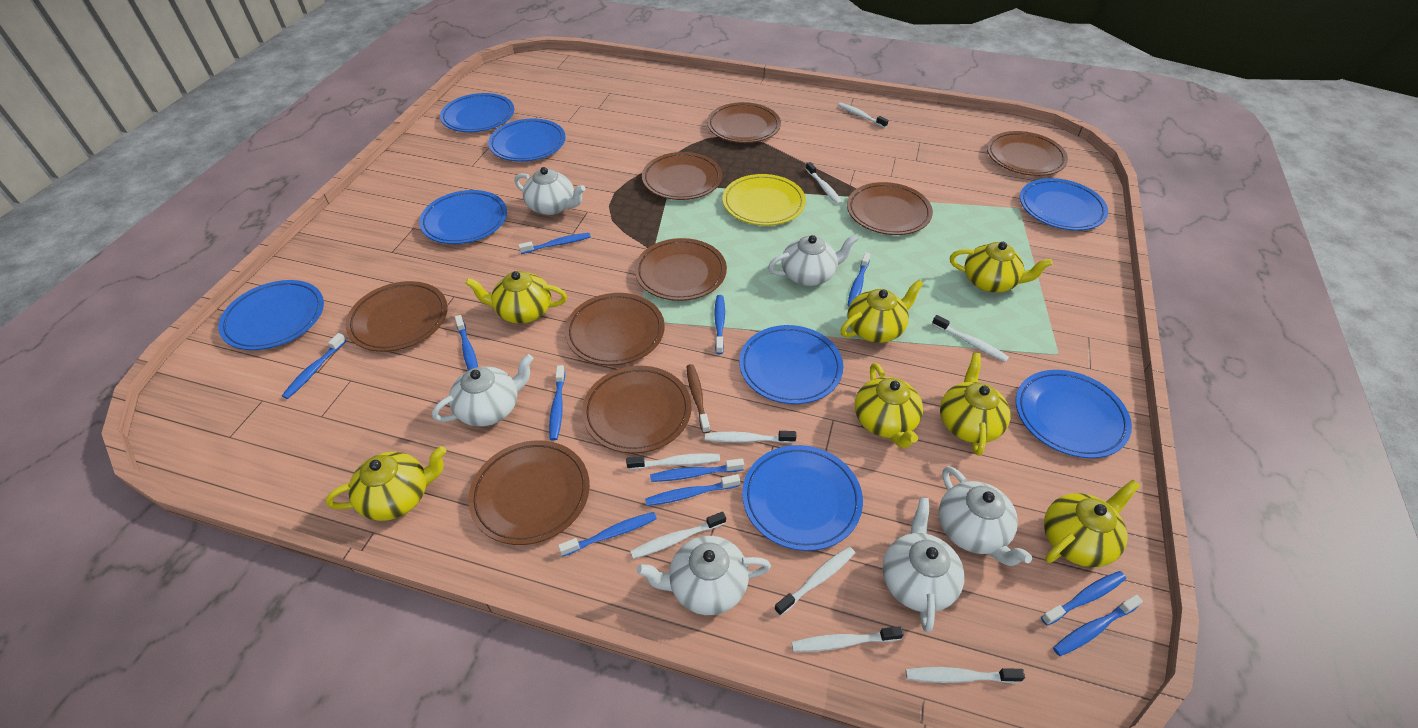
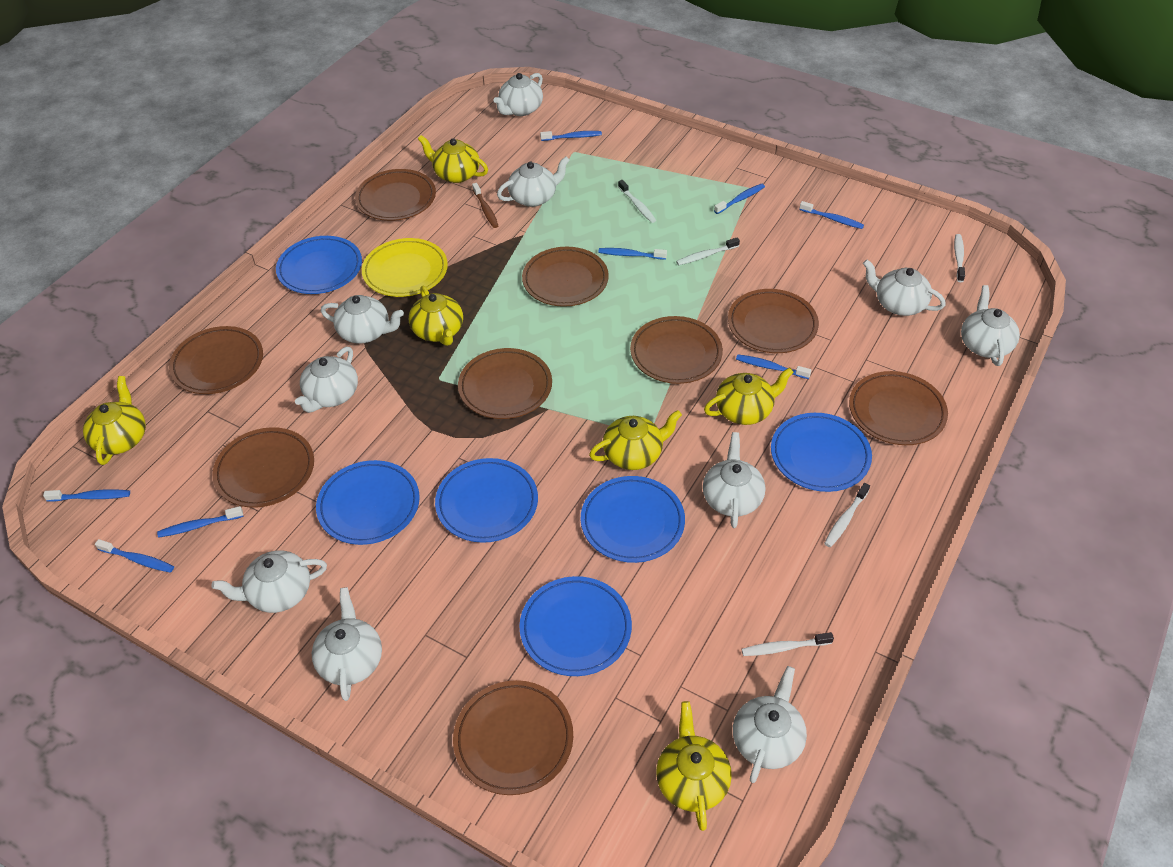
blue plate: 8 -> 6
blue toothbrush: 11 -> 8
white teapot: 6 -> 10
white toothbrush: 9 -> 5
yellow teapot: 7 -> 6

